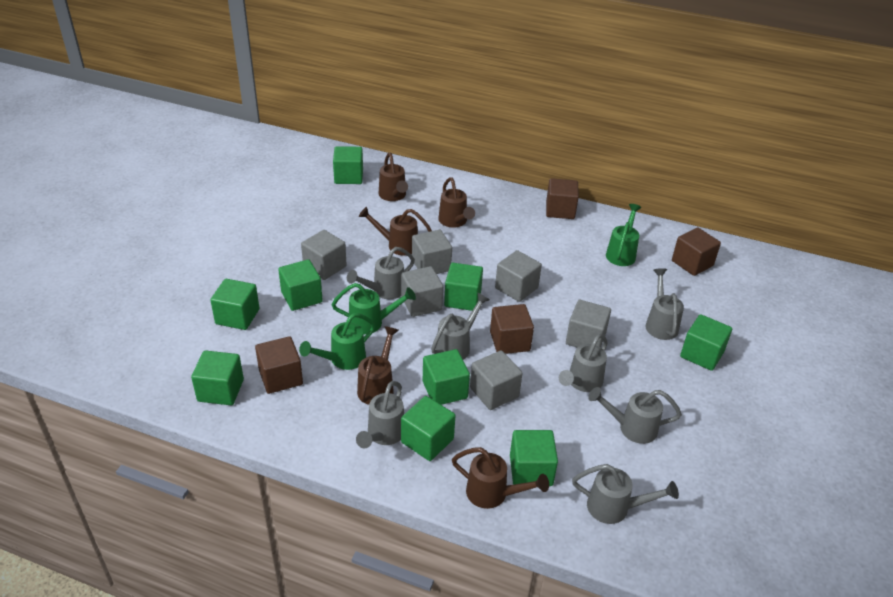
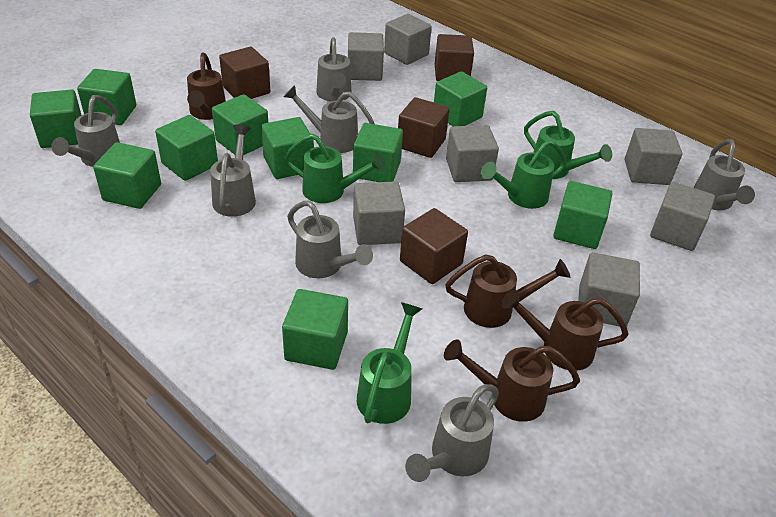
brown watering can: 5 -> 4
green cube: 9 -> 10
green watering can: 3 -> 4
grey cube: 6 -> 7

